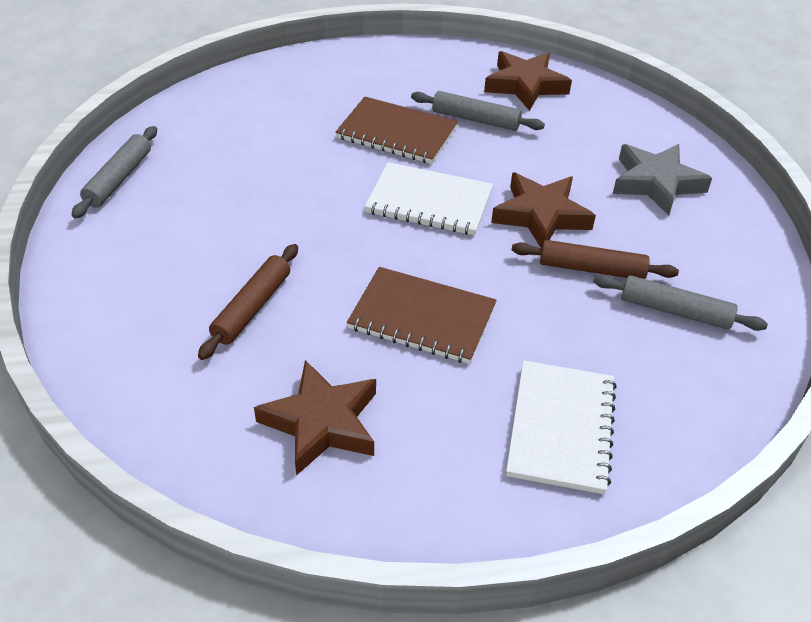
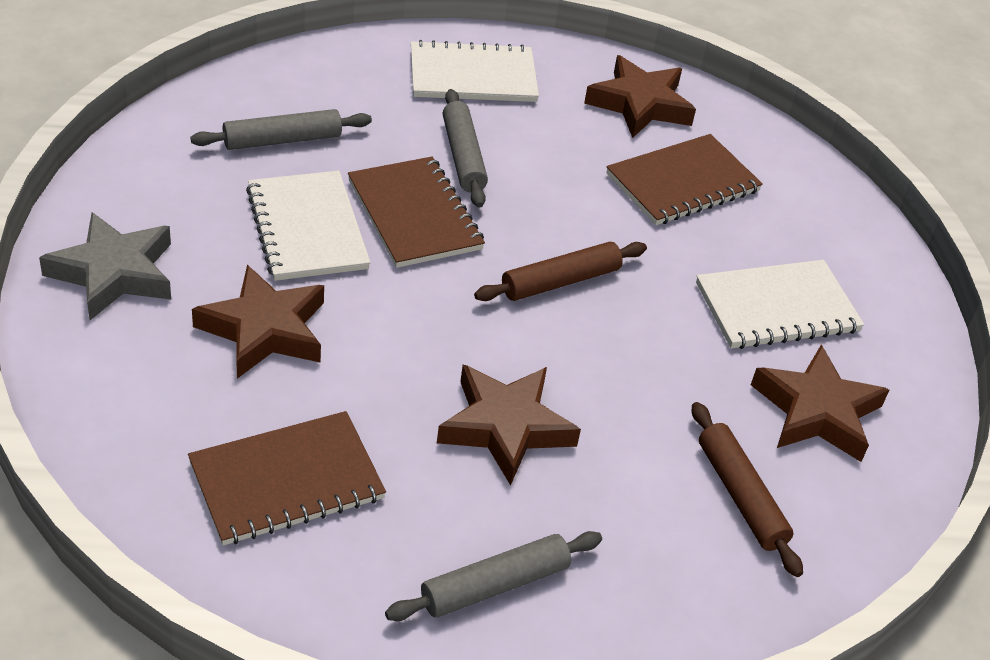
brown notebook: 2 -> 3
brown star: 3 -> 4
white notebook: 2 -> 3

